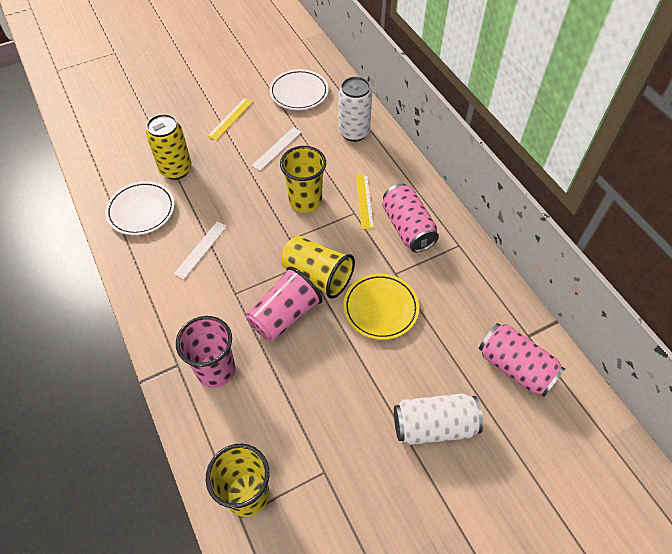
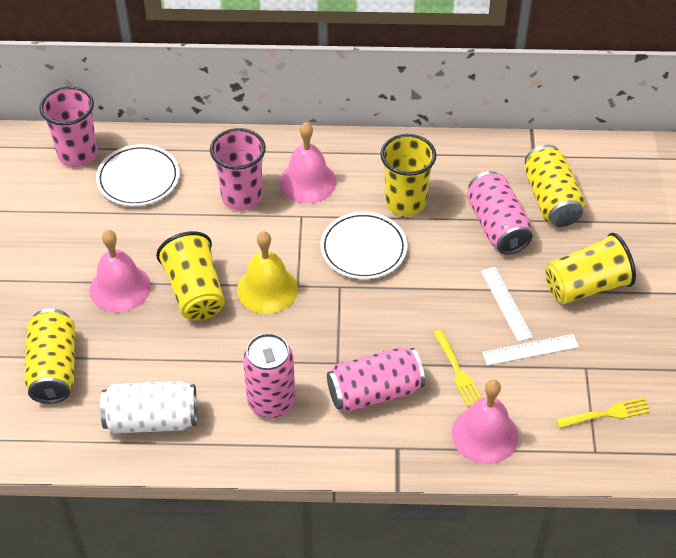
pink bell: 0 -> 3
pink can: 2 -> 3
white can: 2 -> 1
yellow bell: 0 -> 1
yellow can: 1 -> 2
yellow fork: 0 -> 2
yellow plate: 1 -> 0
yellow ruler: 2 -> 0

